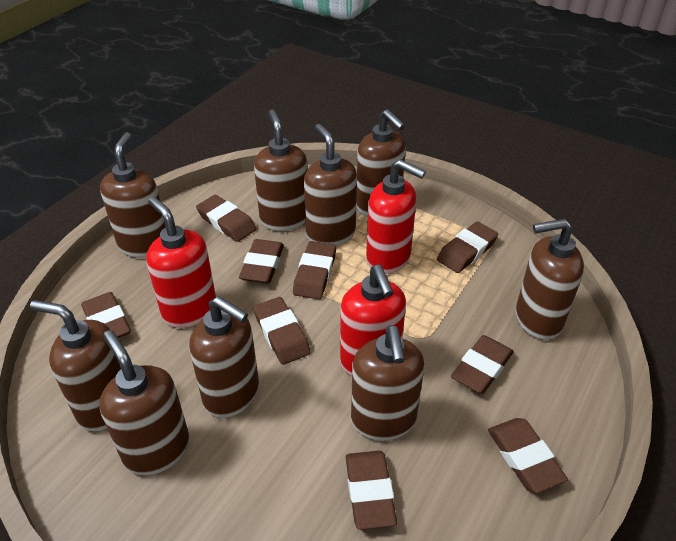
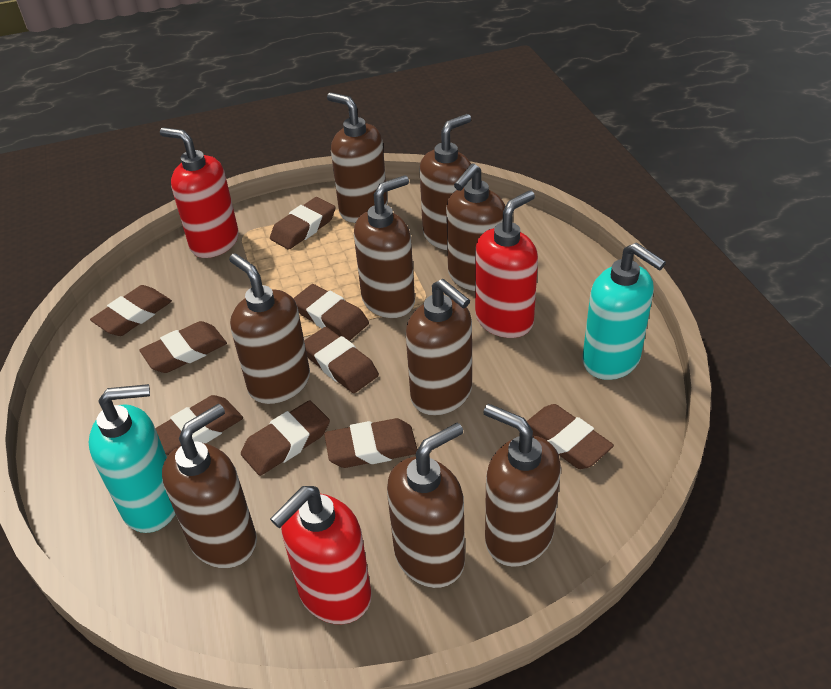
turquoise soap dispenser: 0 -> 2

